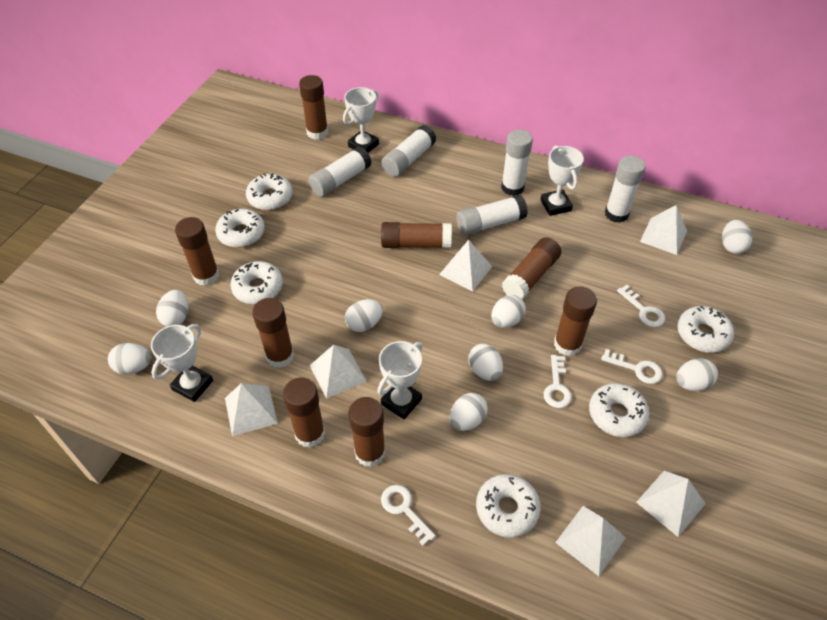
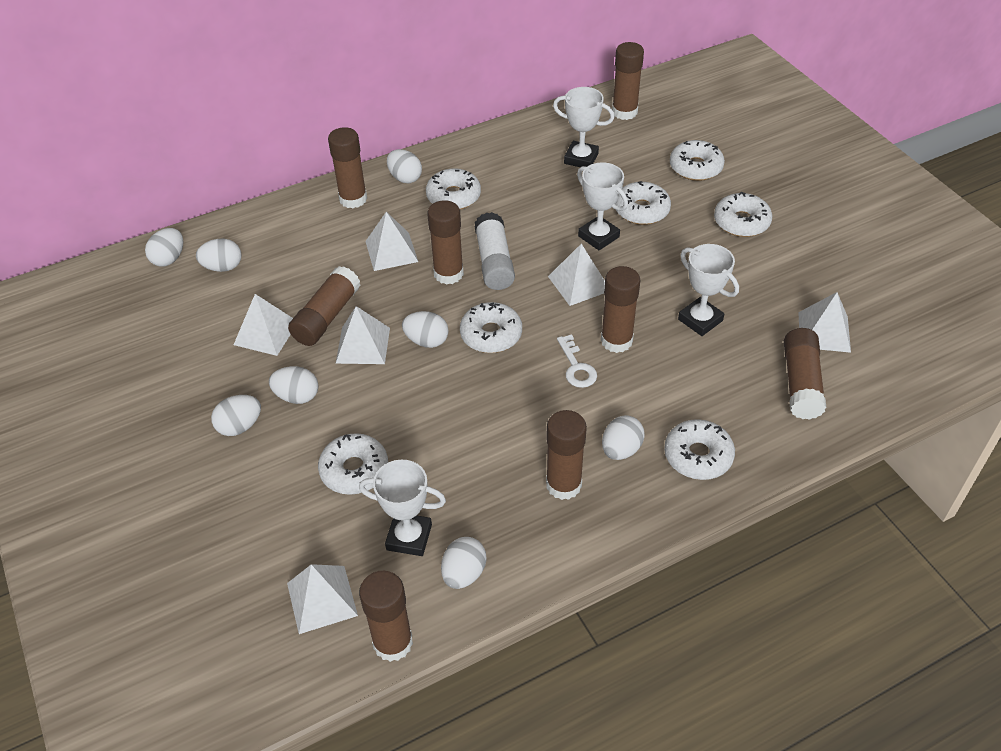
white donut: 6 -> 7
white glue stick: 5 -> 1
white key: 4 -> 1

